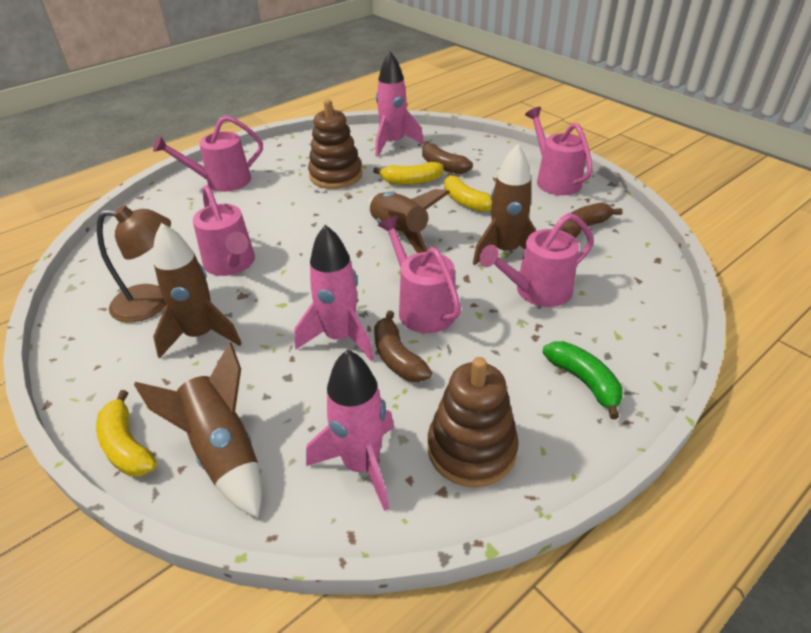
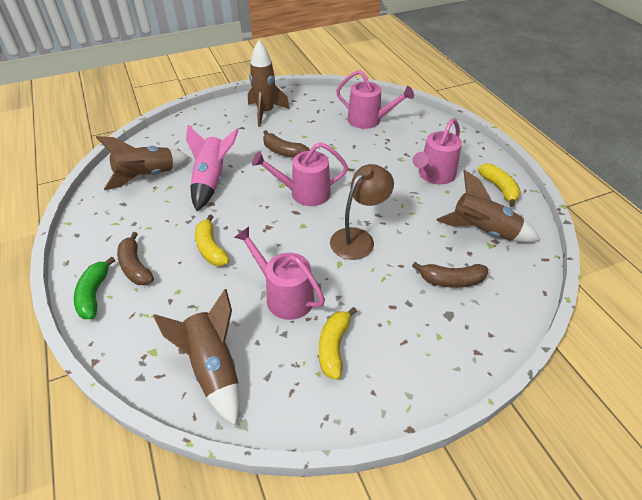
brown stacking toy: 2 -> 0
pink rocket: 3 -> 1
pink watering can: 5 -> 4

